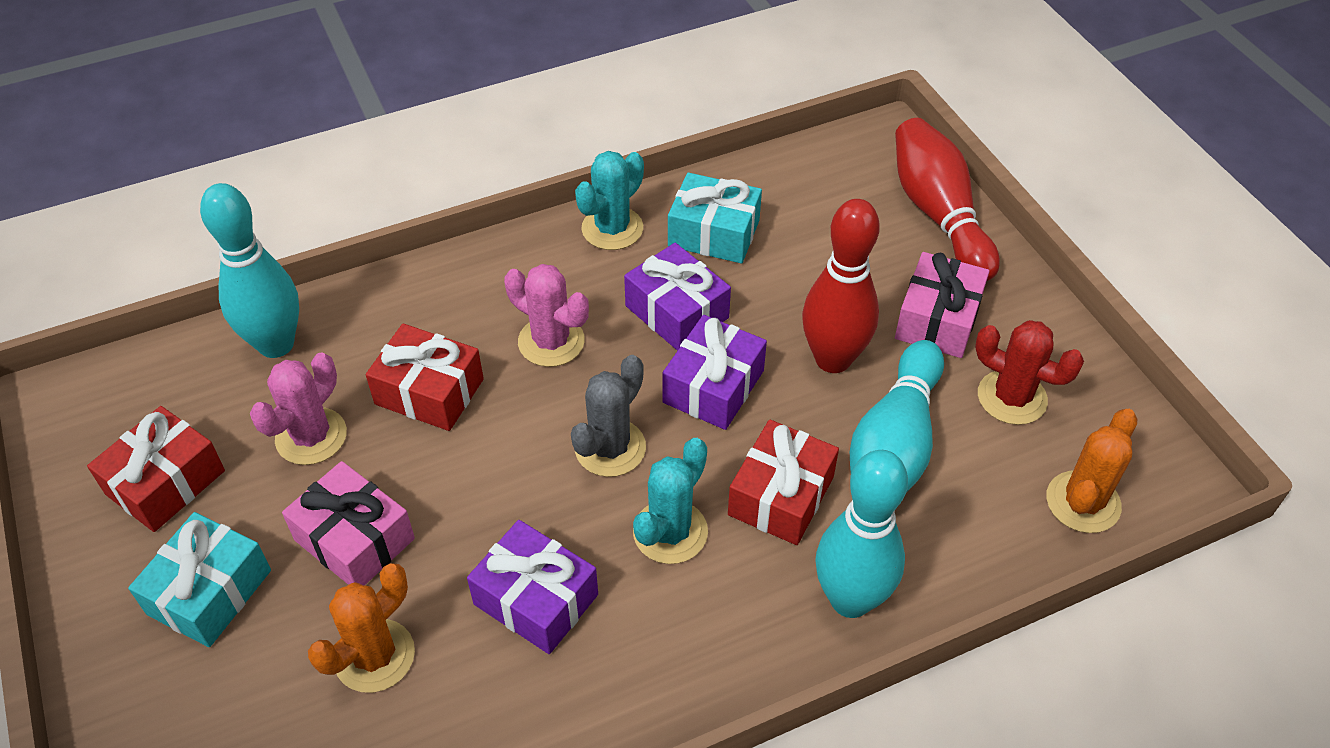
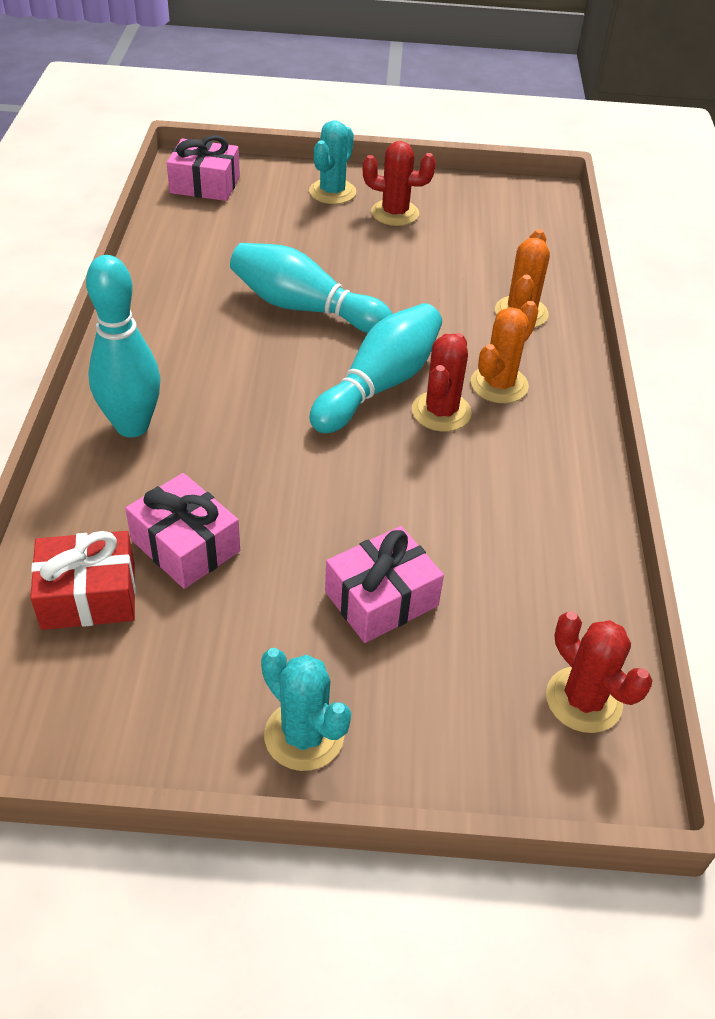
grey cactus: 1 -> 0
pink cactus: 2 -> 0
pink gift: 2 -> 3
purple gift: 3 -> 0
red bowling pin: 2 -> 0
red cactus: 1 -> 3
red gift: 3 -> 1
turquoise gift: 2 -> 0

